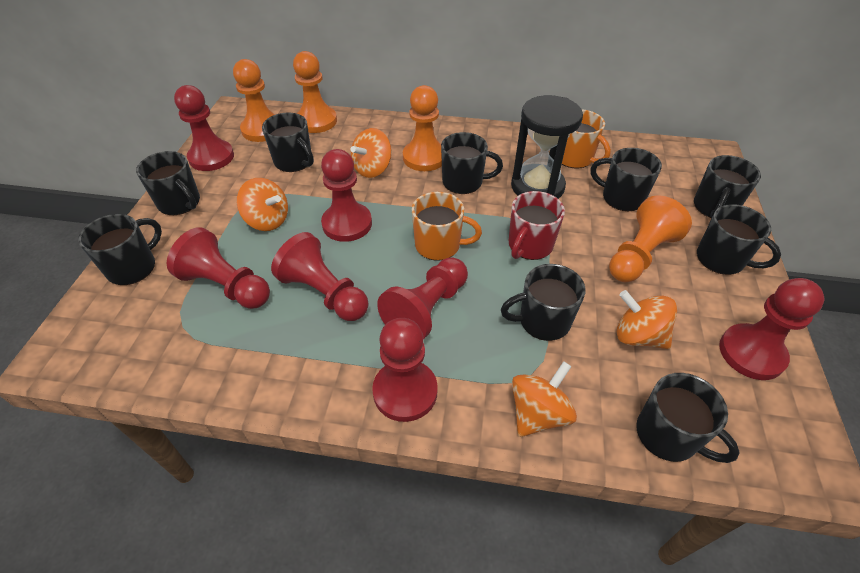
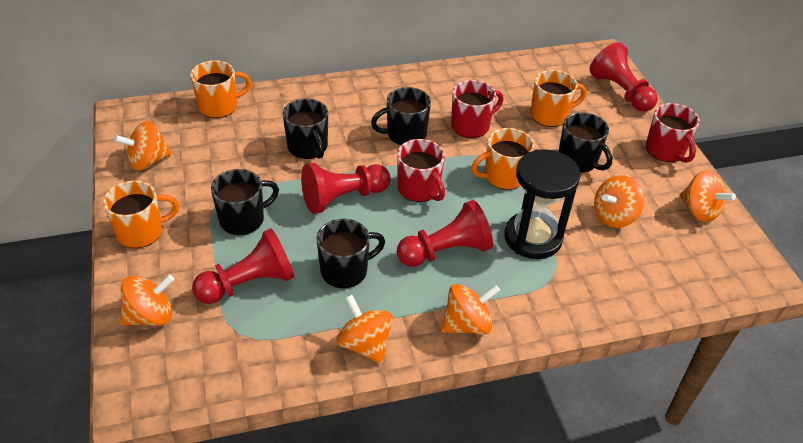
black mug: 9 -> 5
orange mug: 2 -> 4
orange pawn: 4 -> 0
orange spinning top: 4 -> 6
red mug: 1 -> 3
red pawn: 7 -> 4

